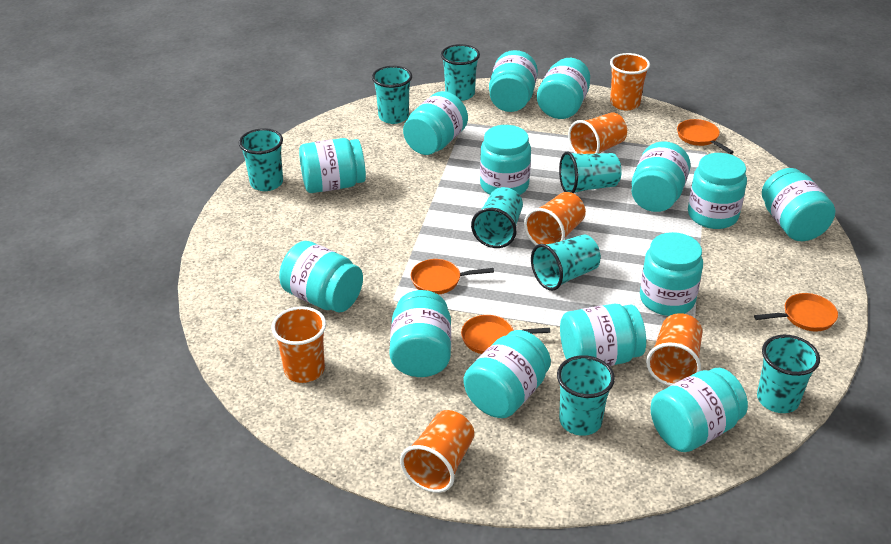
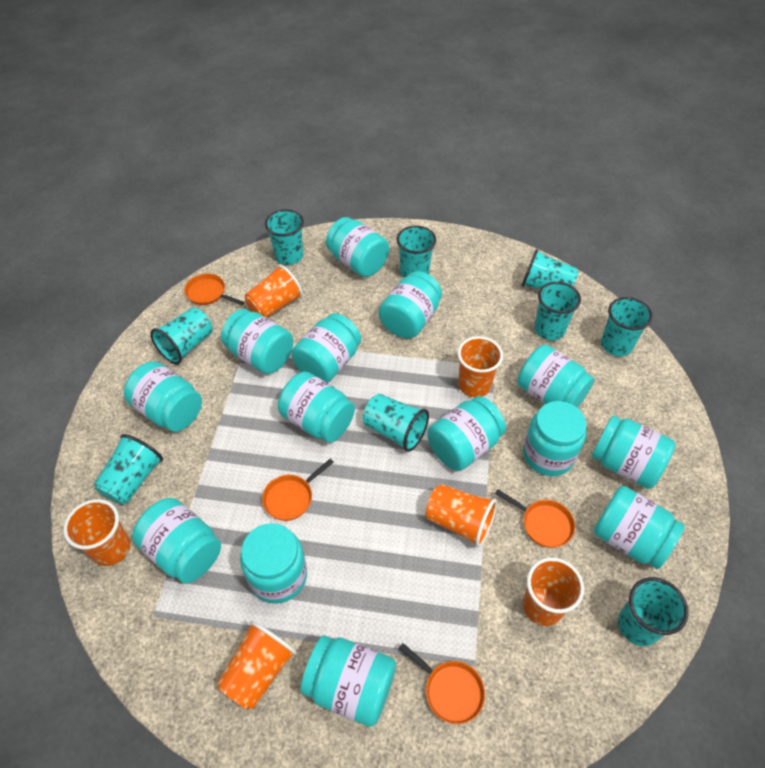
turquoise cup: 8 -> 9

